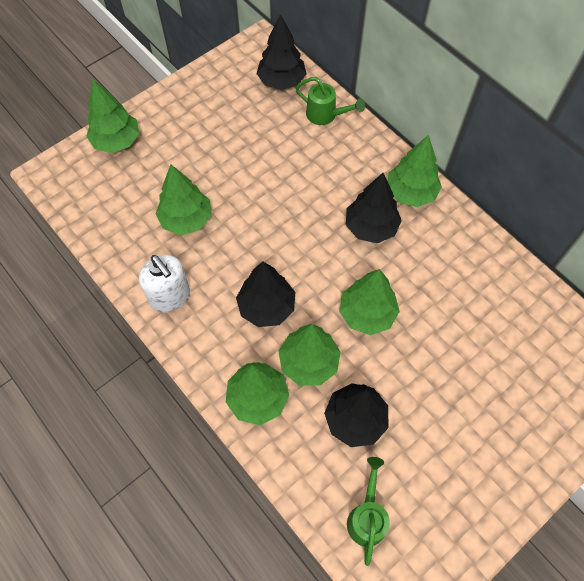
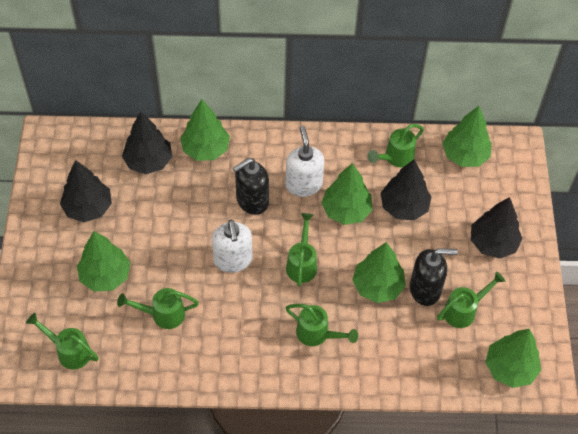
black soap dispenser: 0 -> 2
green watering can: 2 -> 6
white soap dispenser: 1 -> 2

